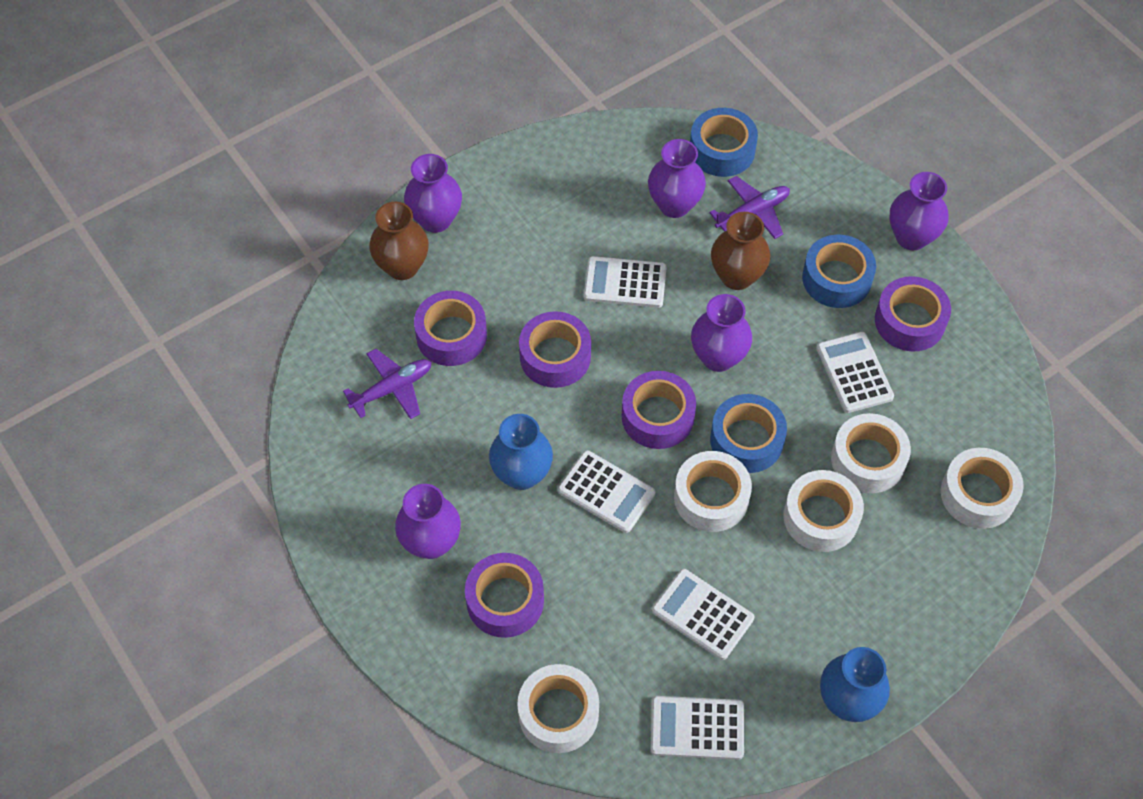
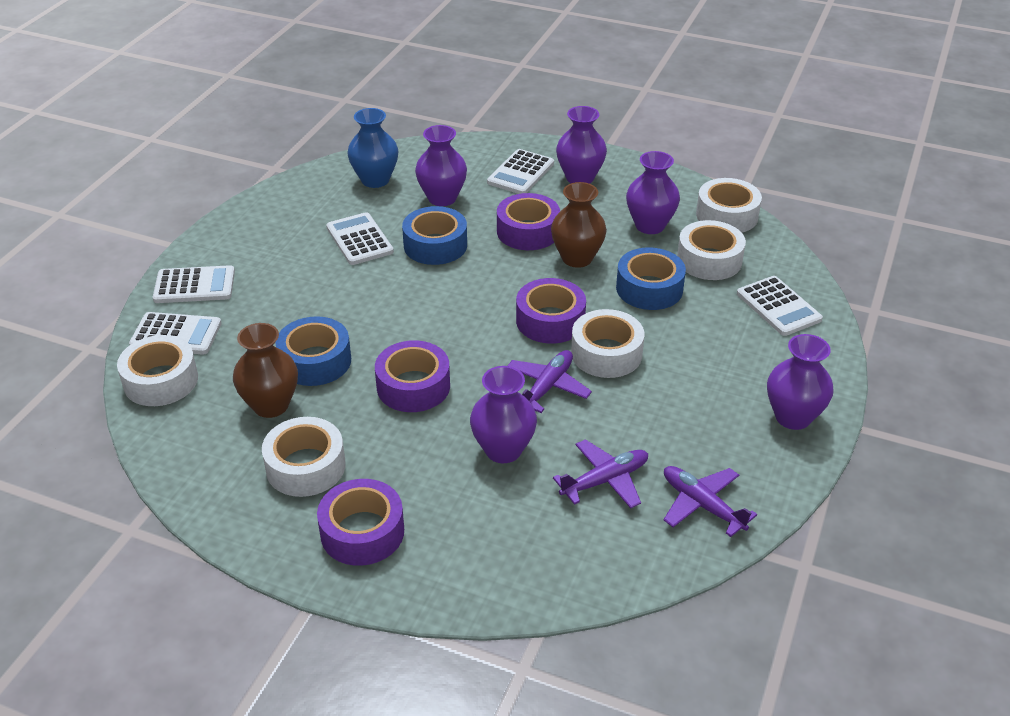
blue vase: 2 -> 1
purple plane: 2 -> 3
purple tape: 5 -> 4

